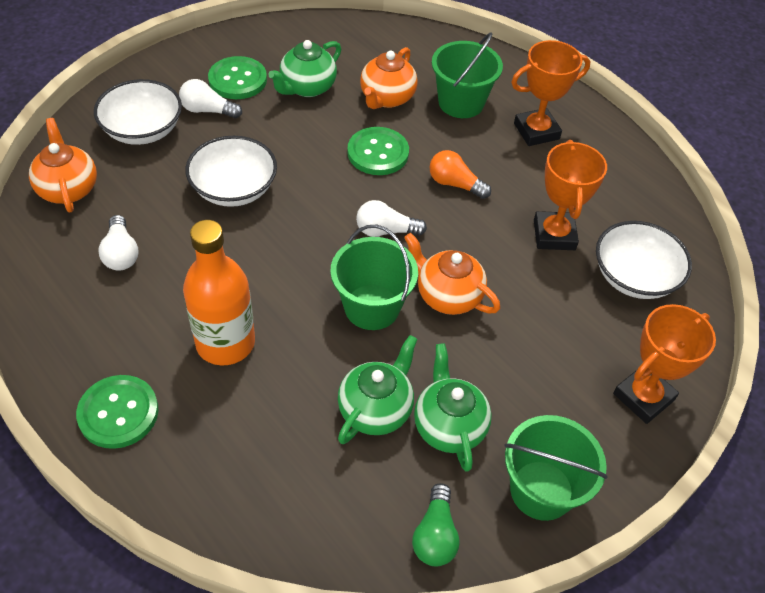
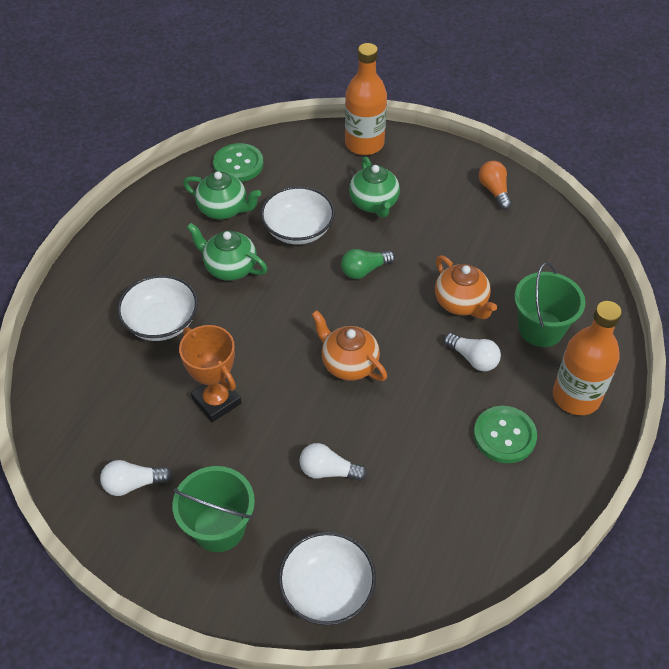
green bucket: 3 -> 2
green button: 3 -> 2
orange bottle: 1 -> 2
orange teapot: 3 -> 2
orange trophy: 3 -> 1

